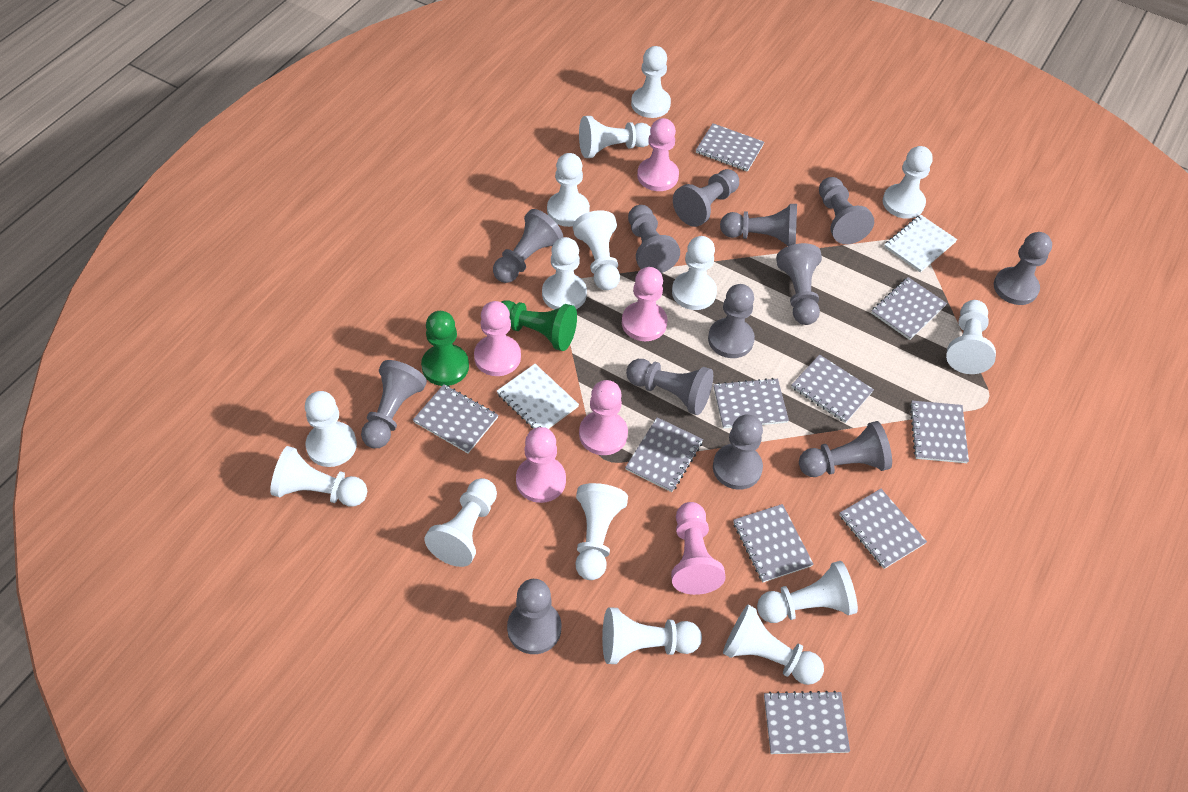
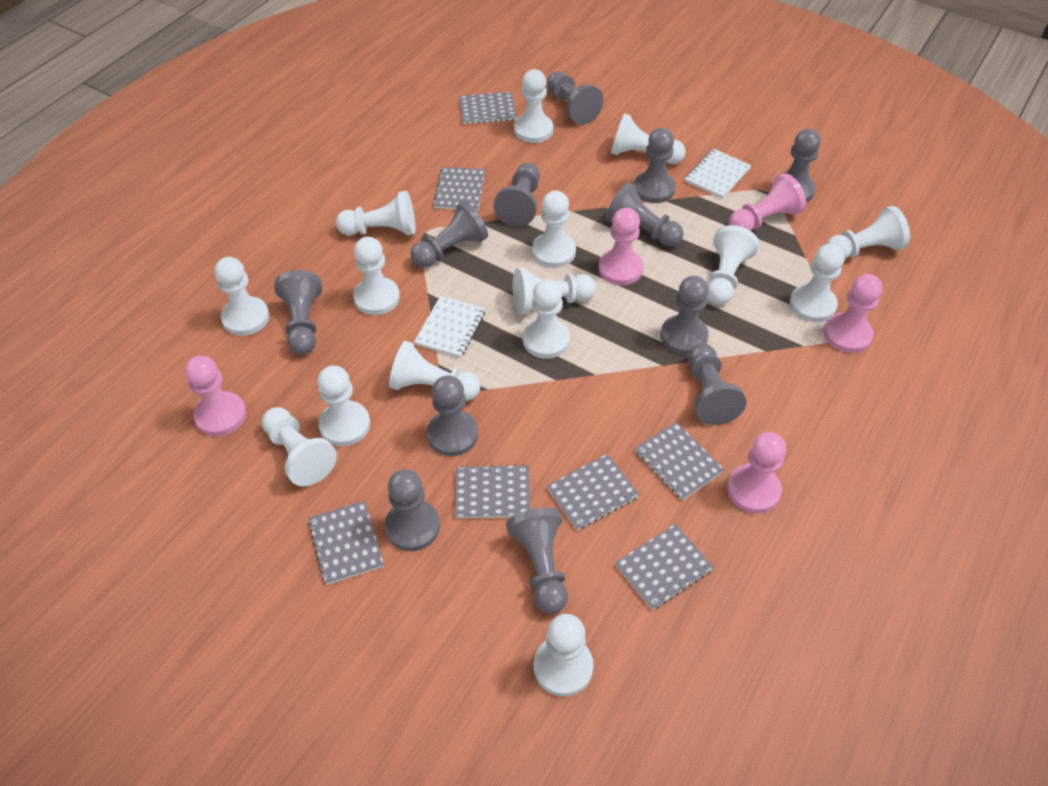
green pawn: 2 -> 0
grey notebook: 10 -> 7
grey pawn: 13 -> 12
pink pawn: 6 -> 5

